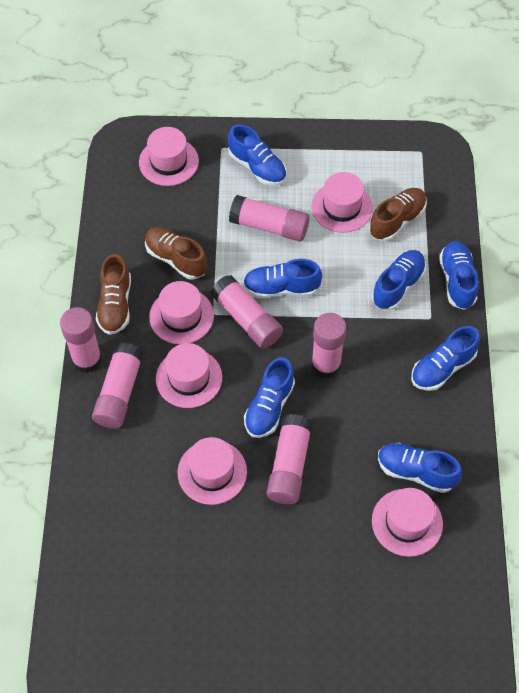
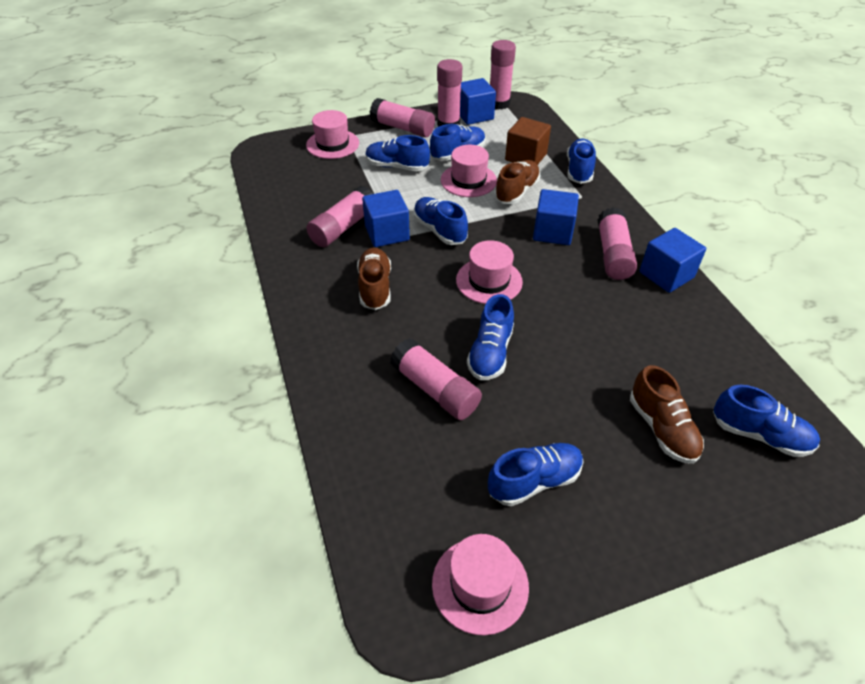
blue cube: 0 -> 4
brown cube: 0 -> 1
pink hat: 6 -> 4

